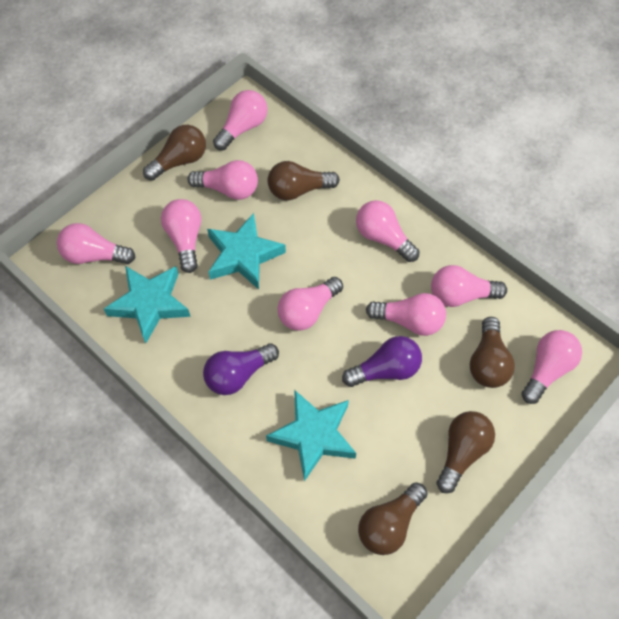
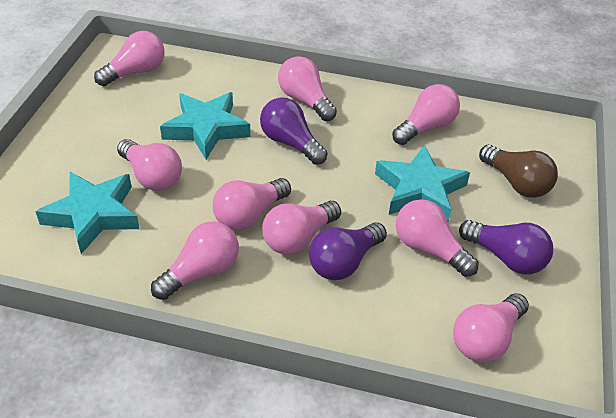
brown light bulb: 5 -> 1
purple light bulb: 2 -> 3

